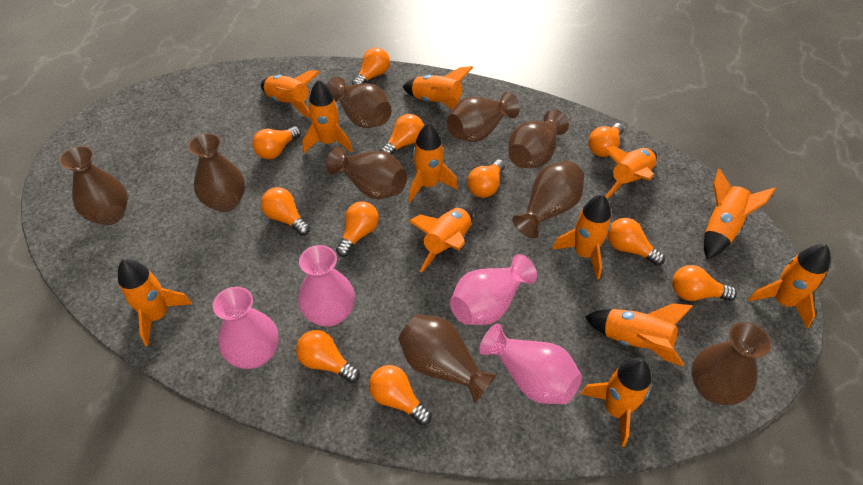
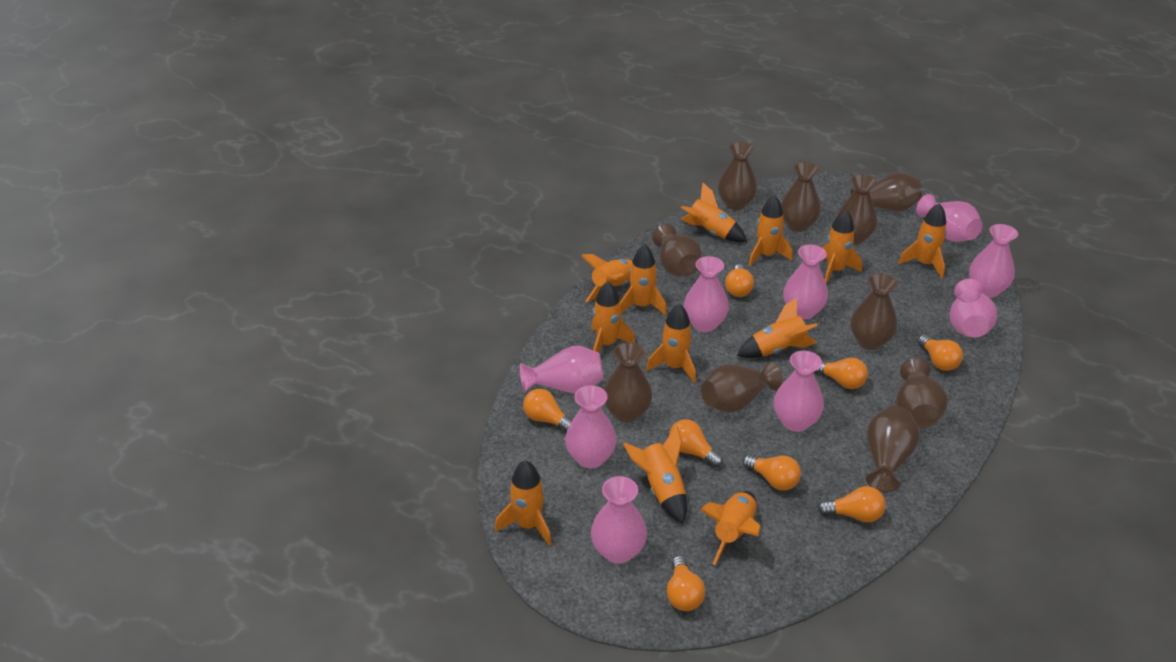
brown vase: 9 -> 10
orange light bulb: 11 -> 8
pink vase: 4 -> 9

